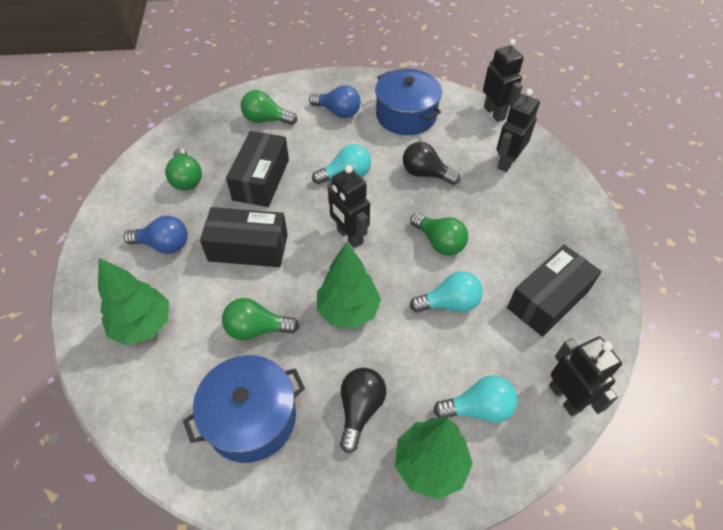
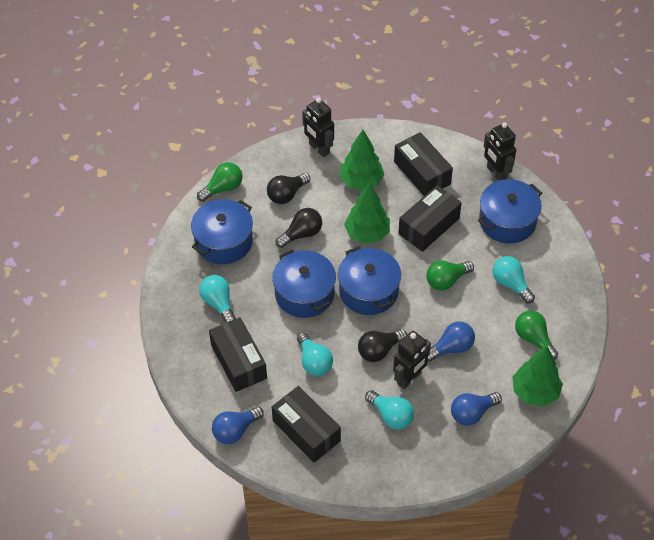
black box: 3 -> 4
black light bulb: 2 -> 3
black robot: 4 -> 3
blue light bulb: 2 -> 3
blue pot: 2 -> 4
green light bulb: 4 -> 3
turquoise light bulb: 3 -> 4

